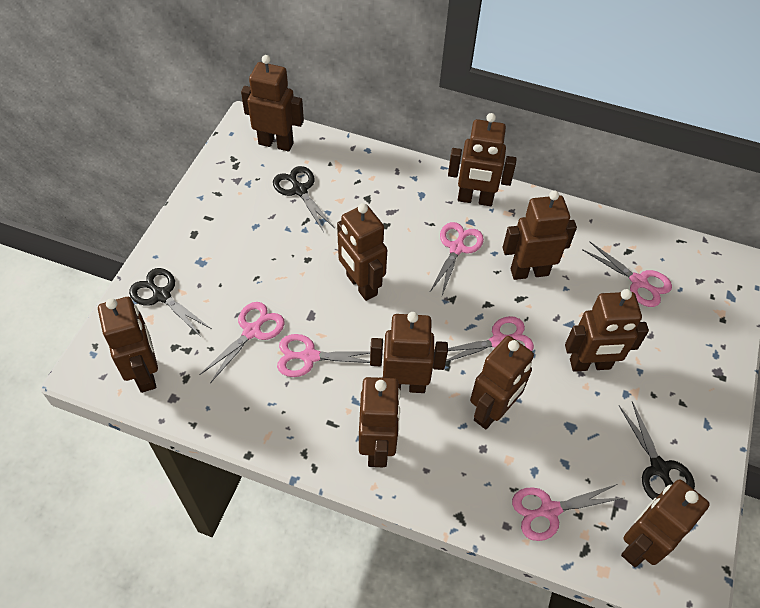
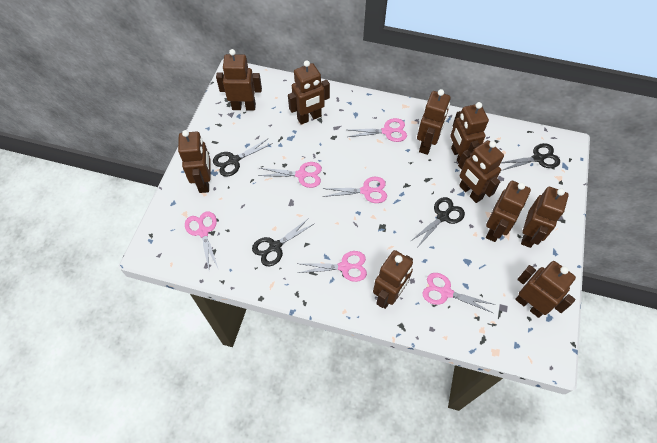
black scissors: 3 -> 4

